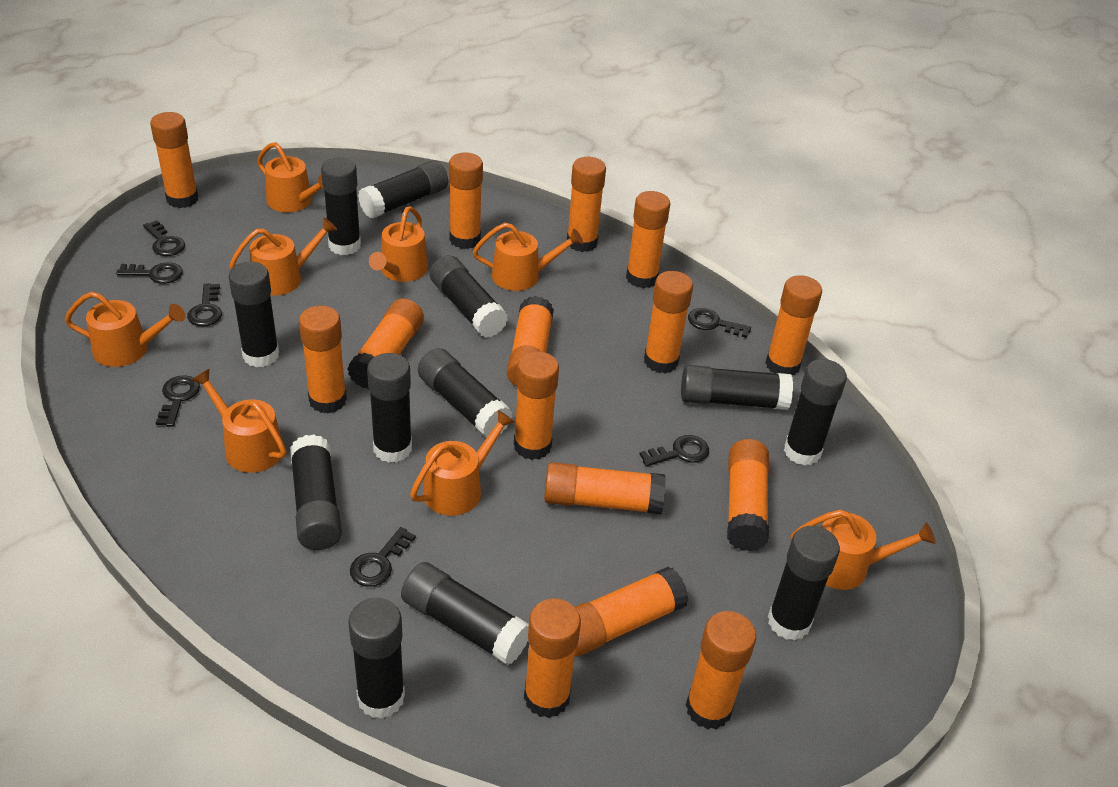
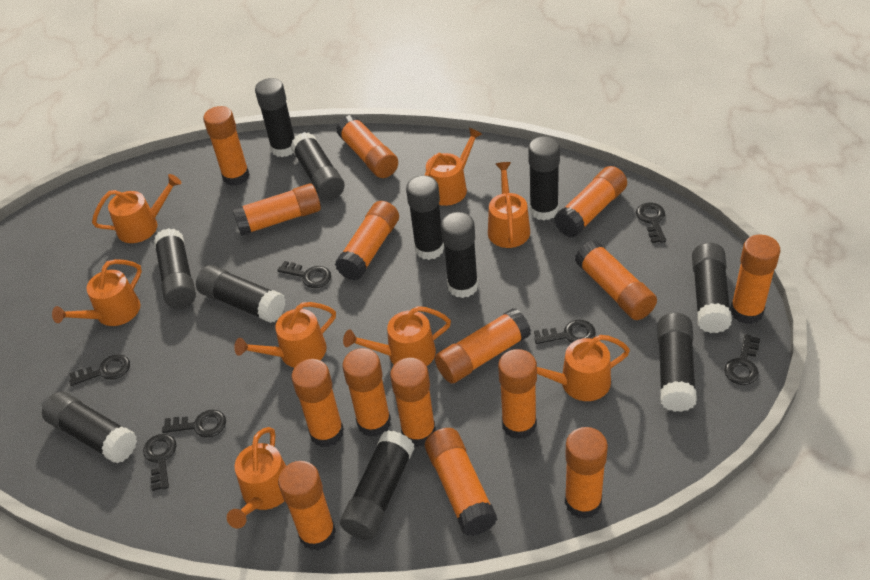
black glue stick: 12 -> 11

